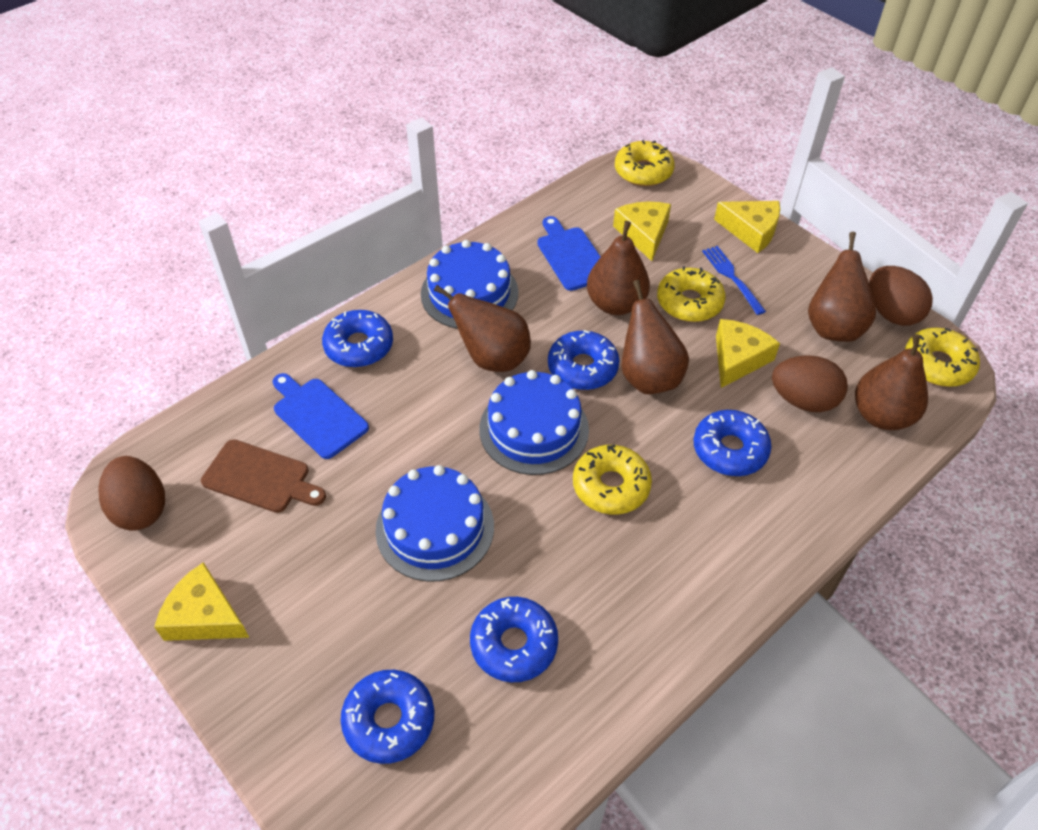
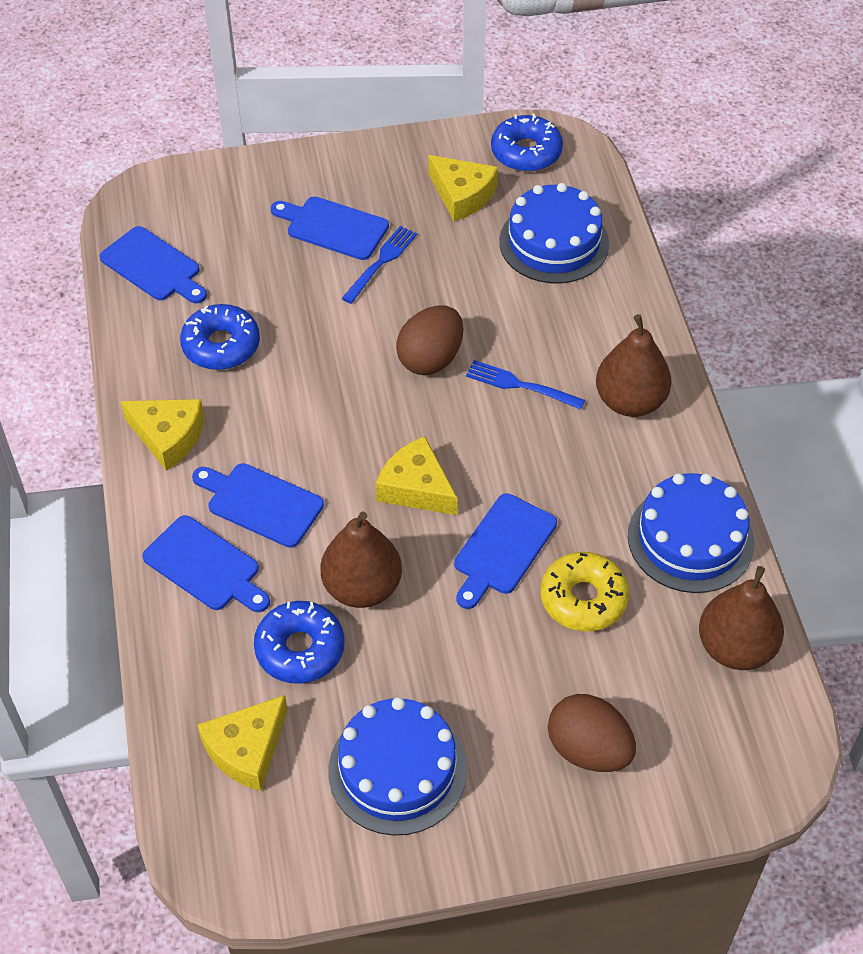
blue cutting board: 2 -> 5
blue donut: 5 -> 3
blue fork: 1 -> 2
brown cutting board: 1 -> 0
brown egg: 3 -> 2
brown pear: 5 -> 3
yellow donut: 4 -> 1

